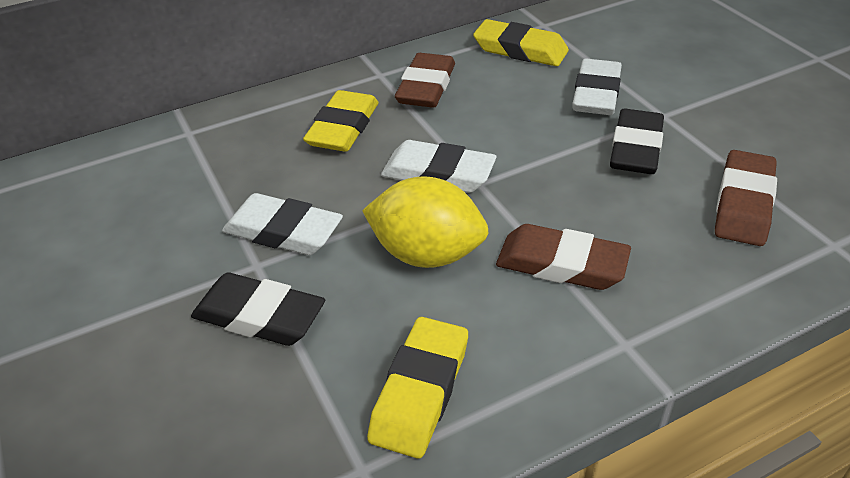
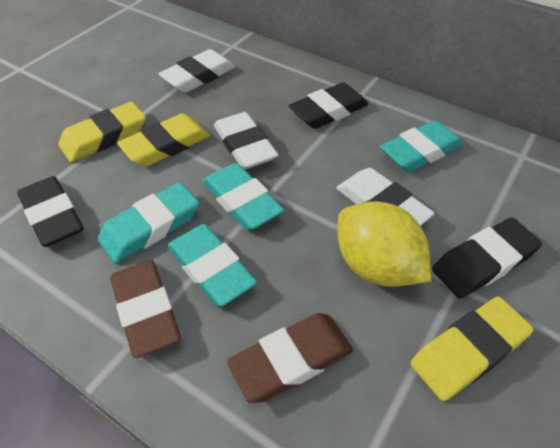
black eraser: 2 -> 3
brown eraser: 3 -> 2
turquoise eraser: 0 -> 4

